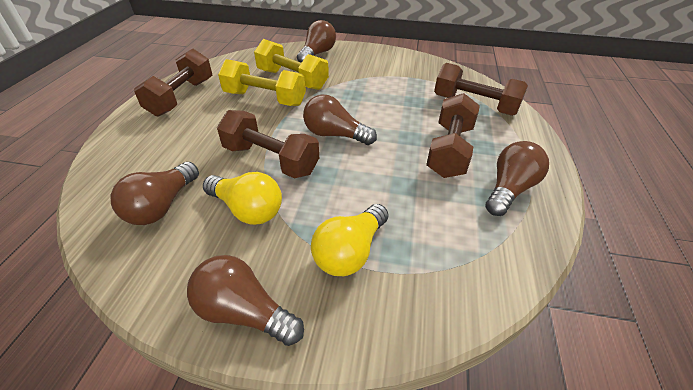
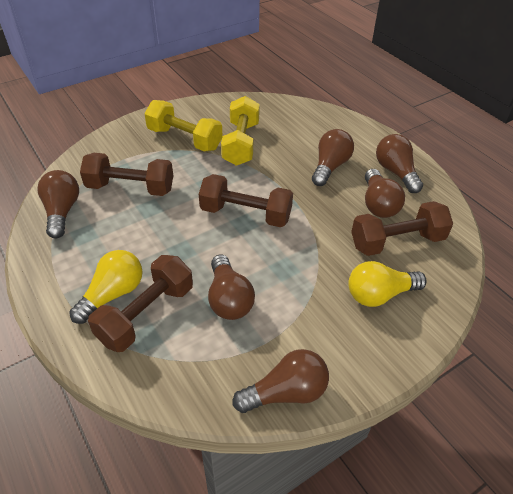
brown light bulb: 5 -> 6

